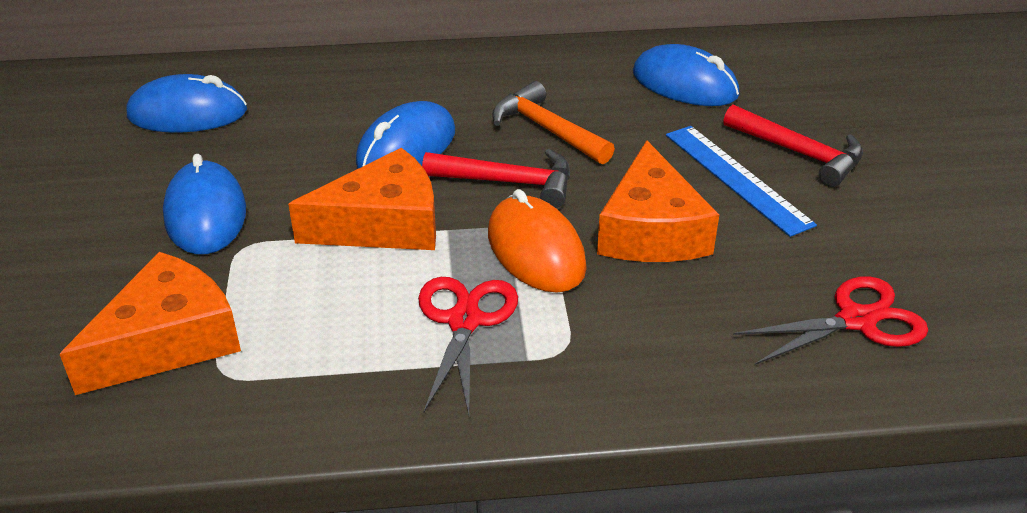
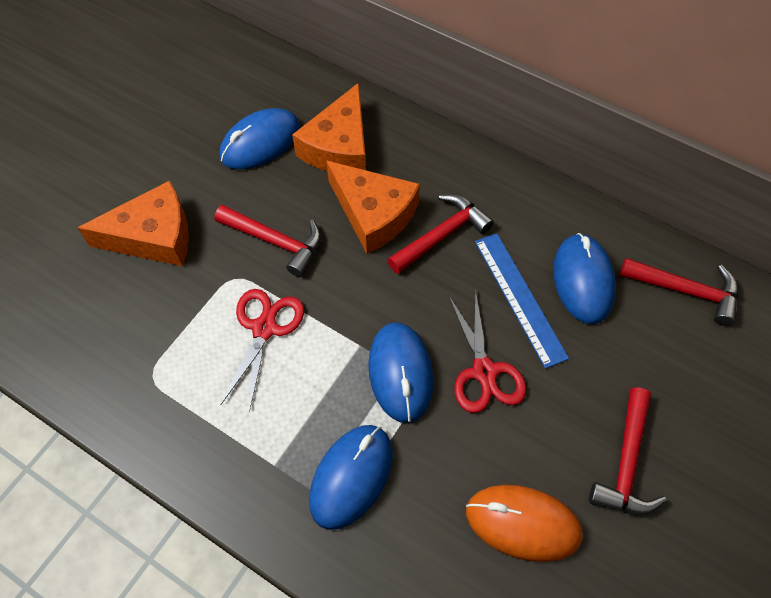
orange hammer: 1 -> 0
red hammer: 2 -> 4

